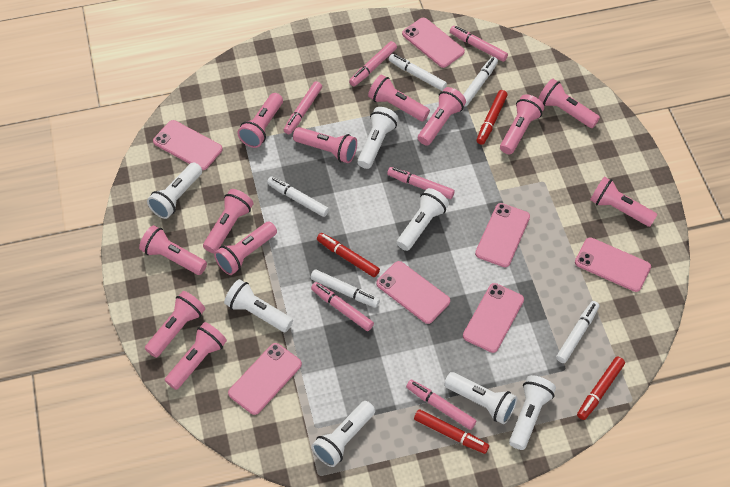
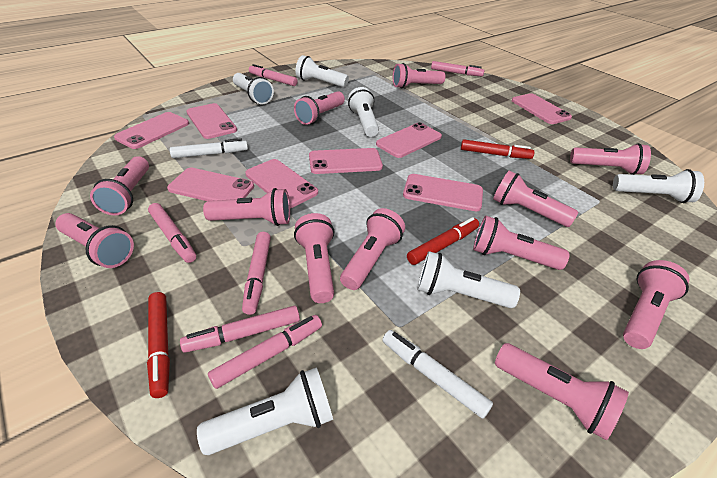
pink phone: 7 -> 8
red marker: 4 -> 3
white flashlight: 7 -> 6
white marker: 5 -> 2

